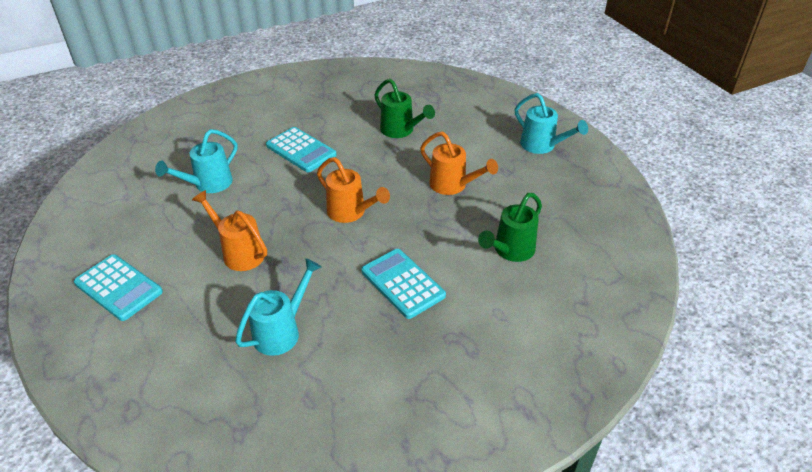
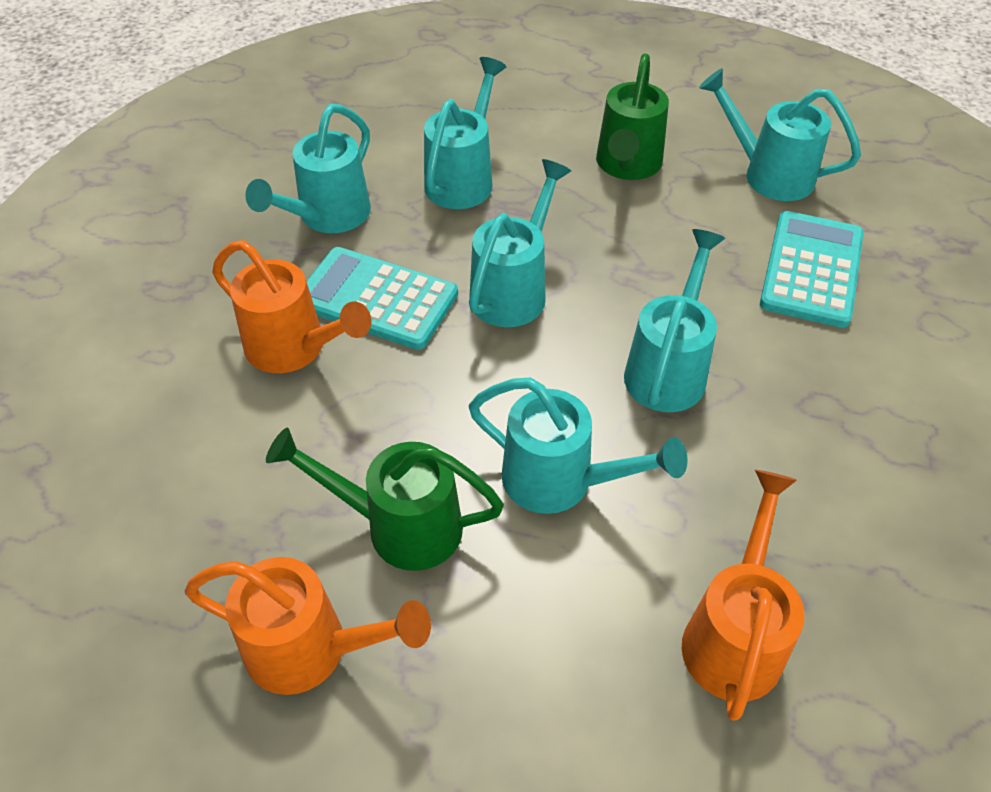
turquoise calculator: 3 -> 2
turquoise watering can: 3 -> 6

